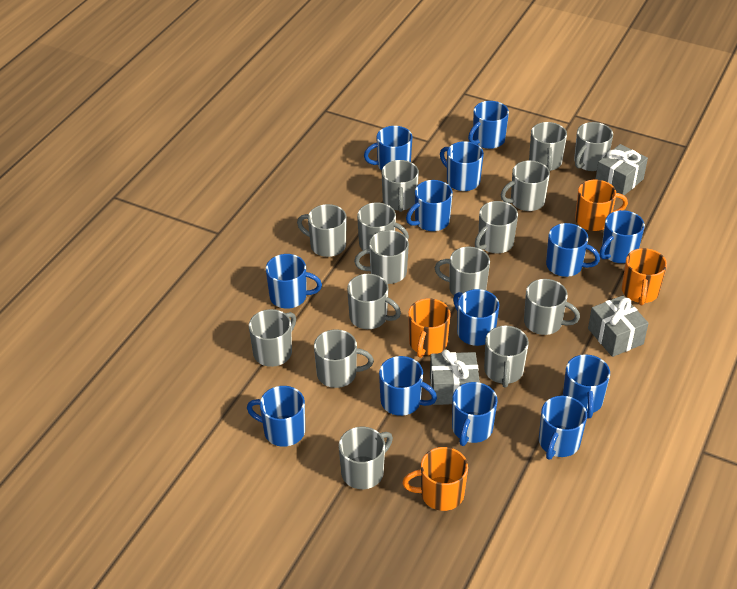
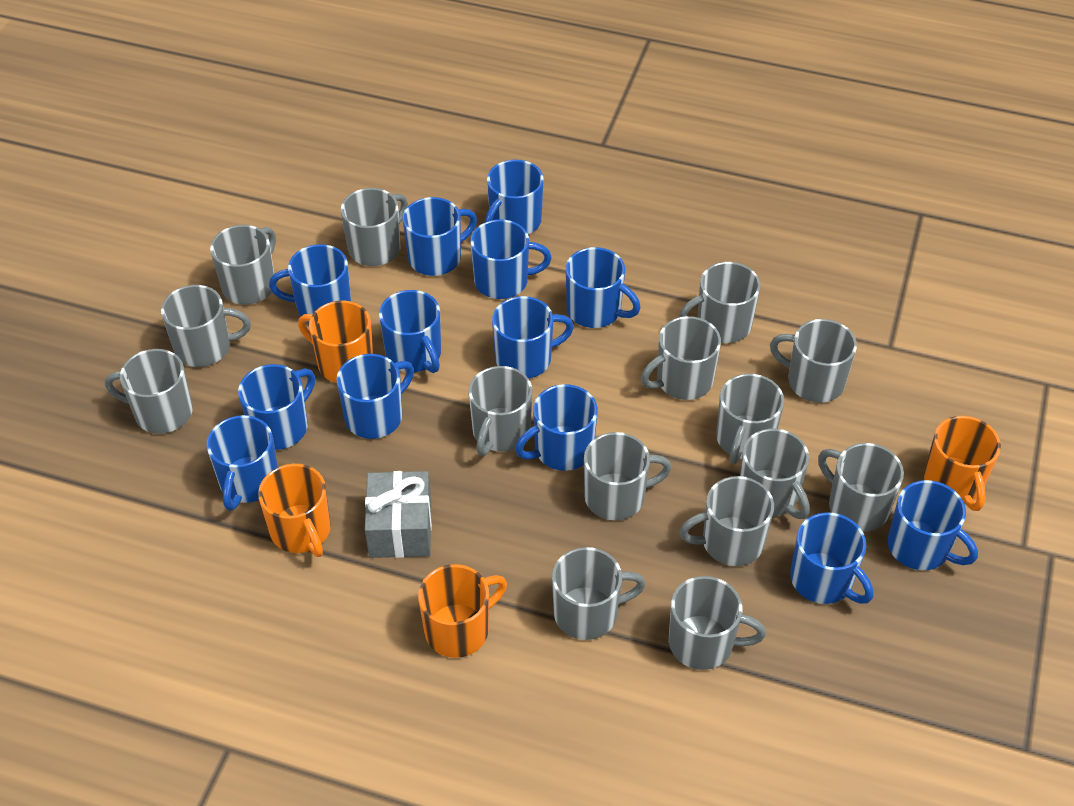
grey gift: 3 -> 1

